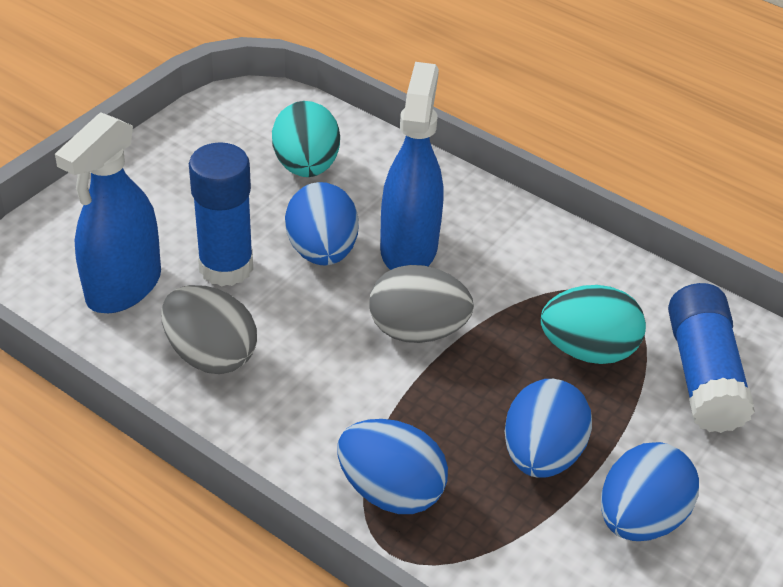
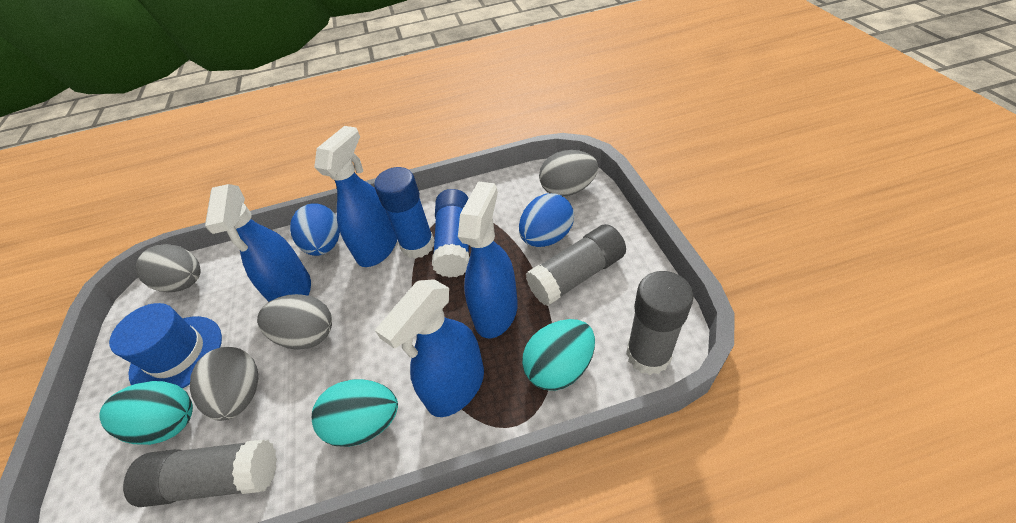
blue egg: 4 -> 2
blue hat: 0 -> 1
blue spray bottle: 2 -> 4
grey egg: 2 -> 4
grey glue stick: 0 -> 3
turquoise egg: 2 -> 3

